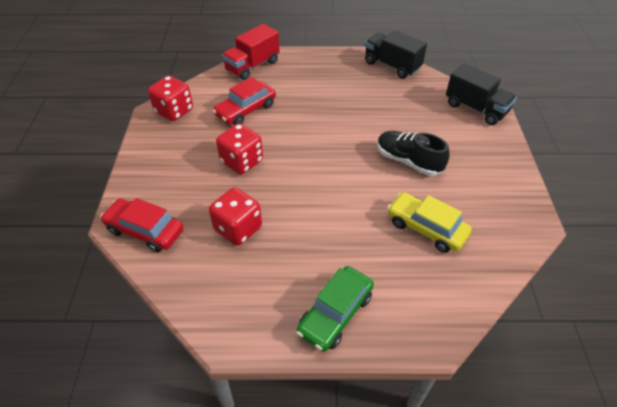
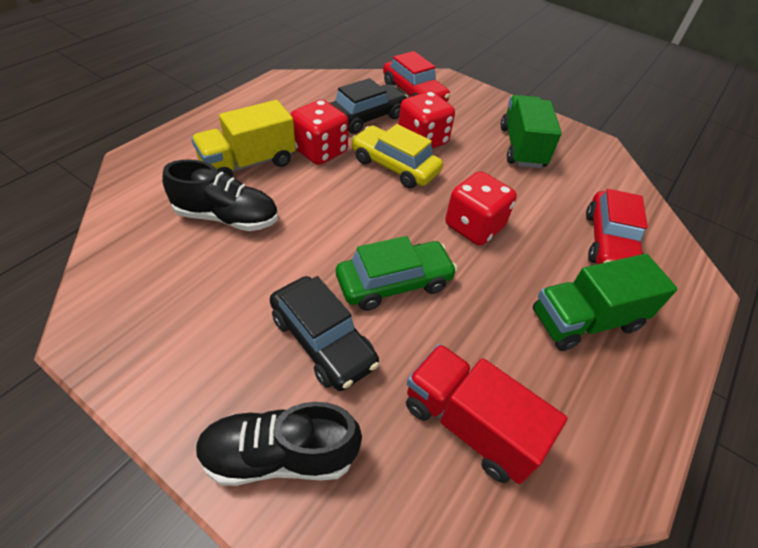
black car: 0 -> 2
black shoe: 1 -> 2
black truck: 2 -> 0
green truck: 0 -> 2
yellow truck: 0 -> 1

